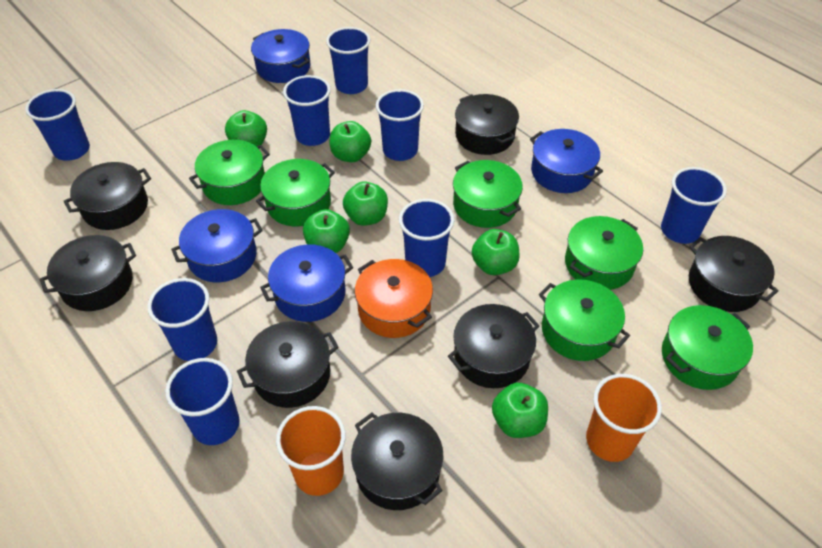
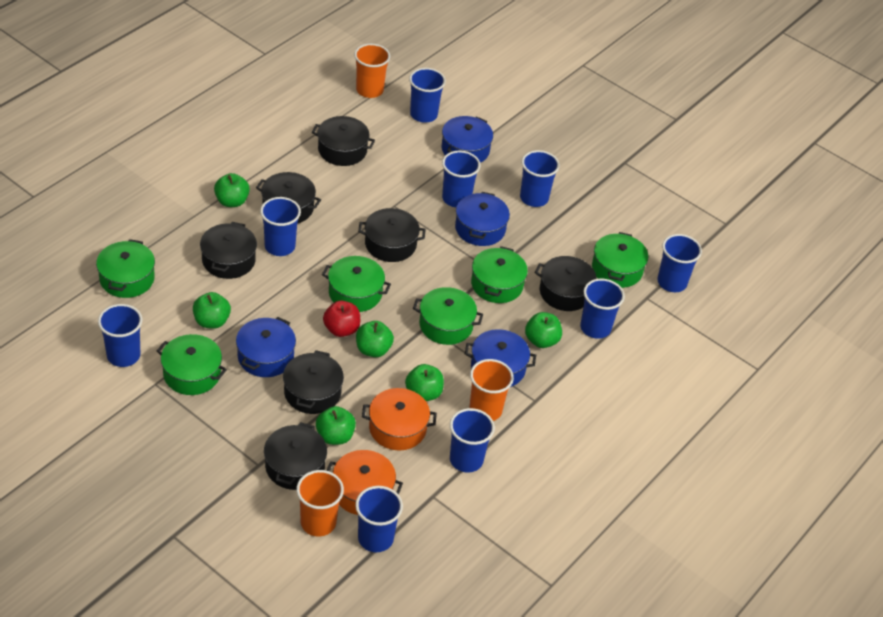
blue cup: 8 -> 9
orange cup: 2 -> 3
orange pot: 1 -> 2
red apple: 0 -> 1

